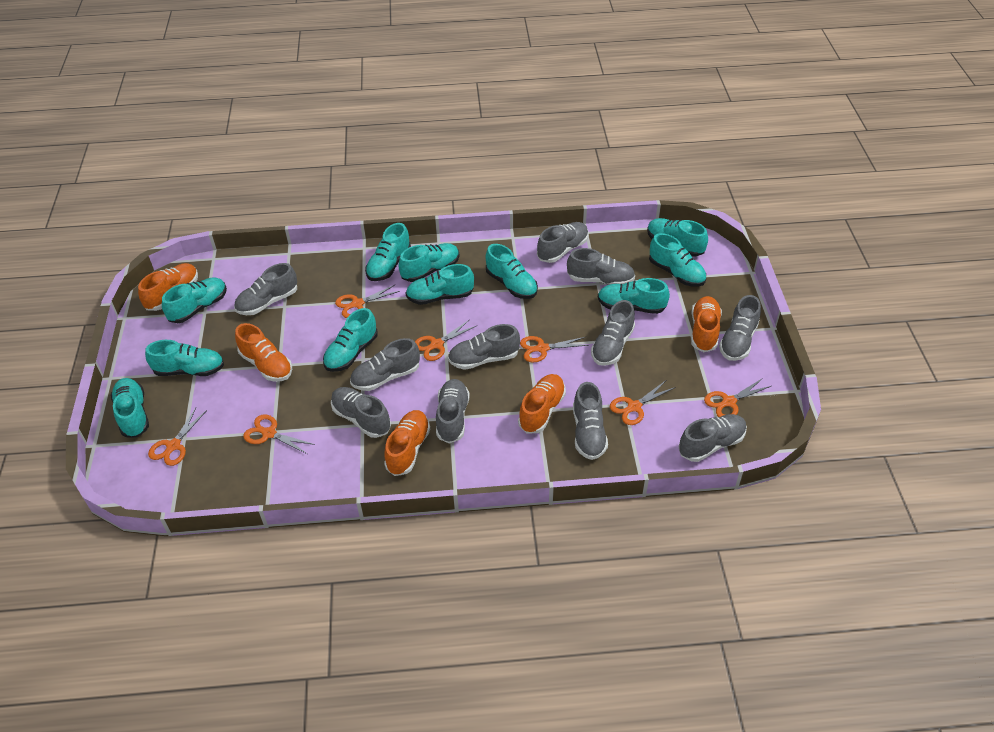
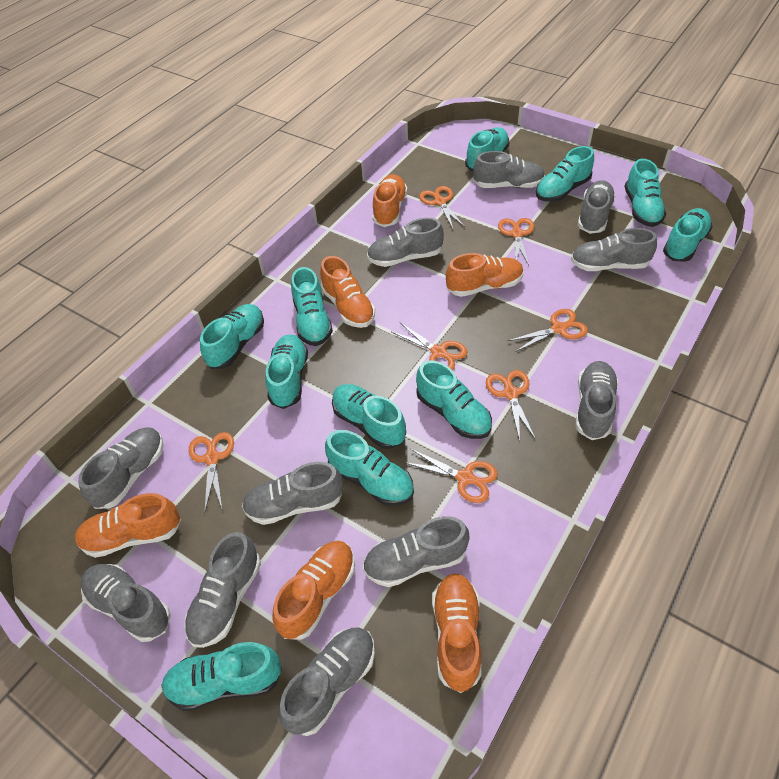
orange shoe: 5 -> 6

